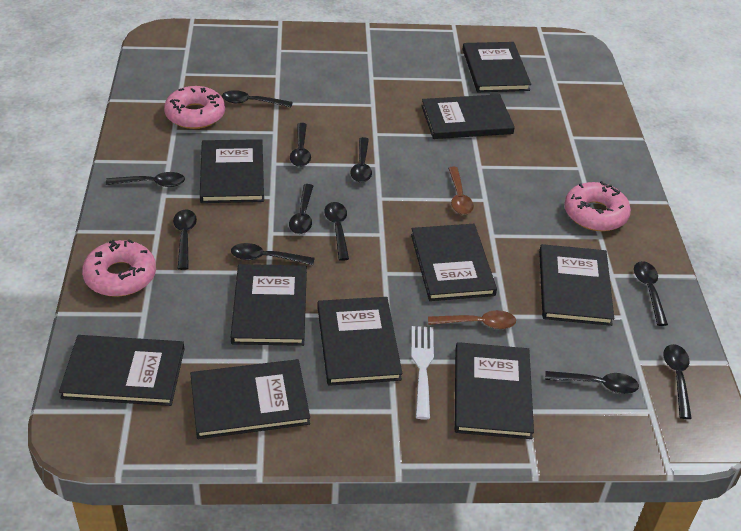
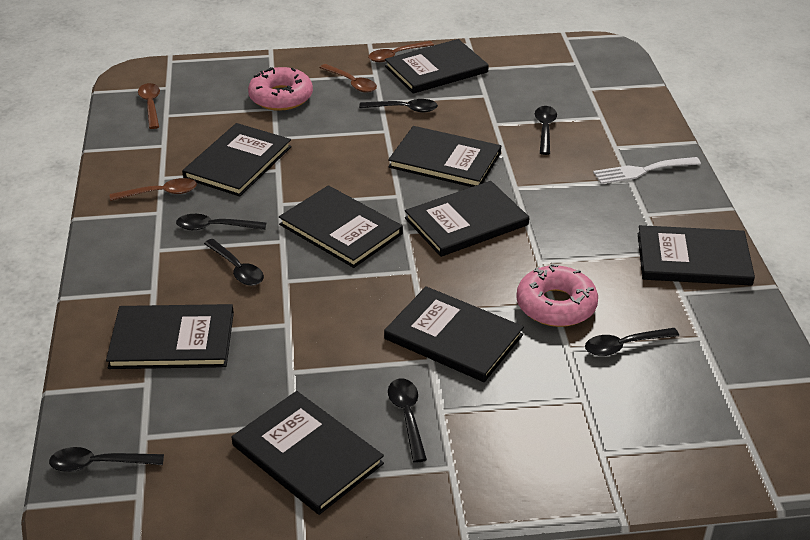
black book: 10 -> 9
black spoon: 11 -> 7
brown spoon: 2 -> 4
pink donut: 3 -> 2

